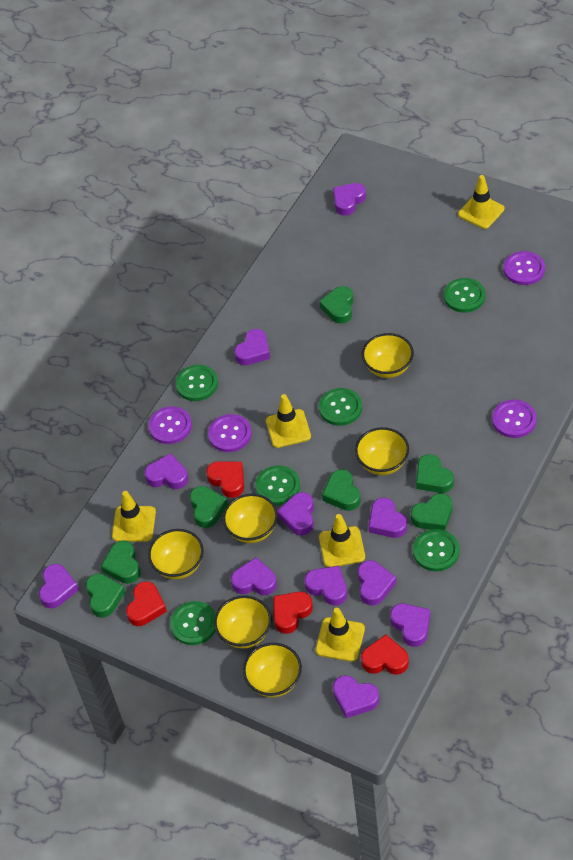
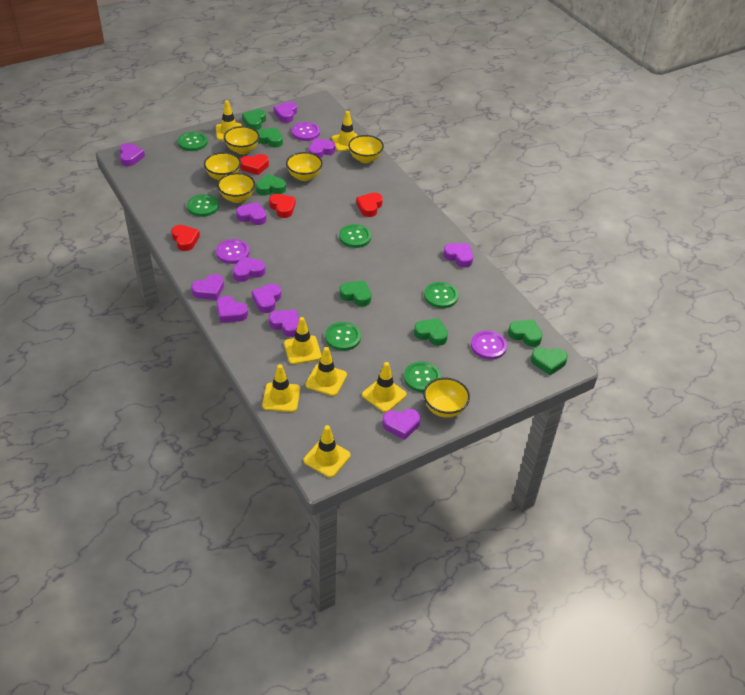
purple button: 4 -> 3
yellow traffic cone: 5 -> 7

